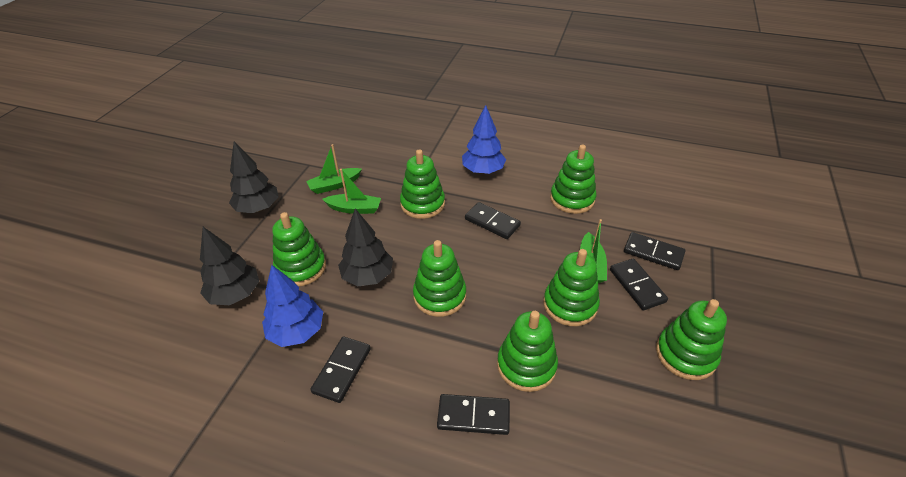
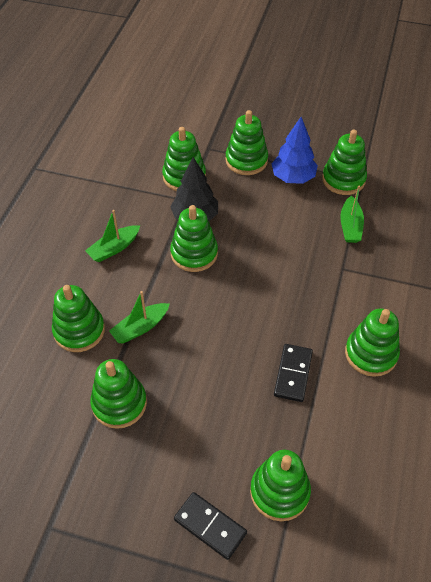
black domino: 5 -> 2
black tree: 3 -> 1
blue tree: 2 -> 1
green stacking toy: 7 -> 8

